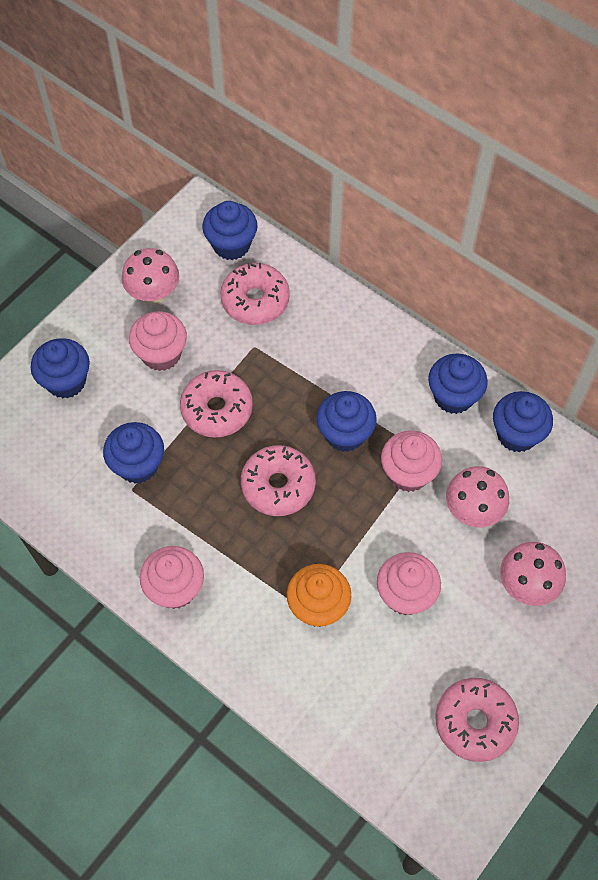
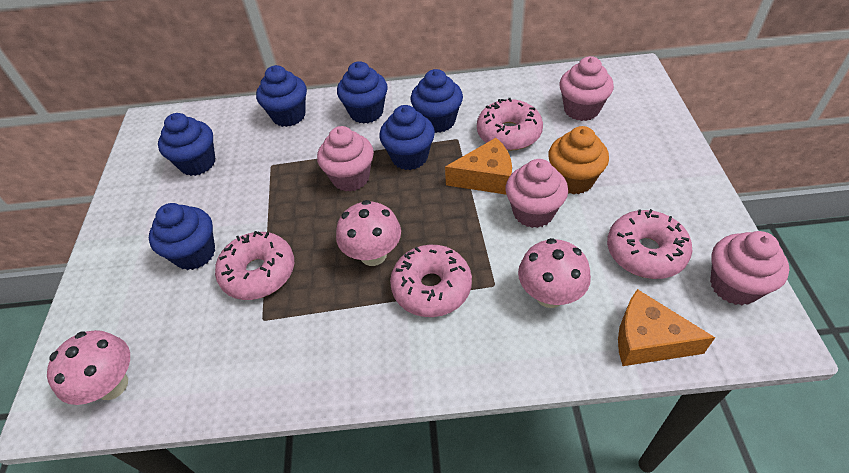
orange cheese: 0 -> 2

